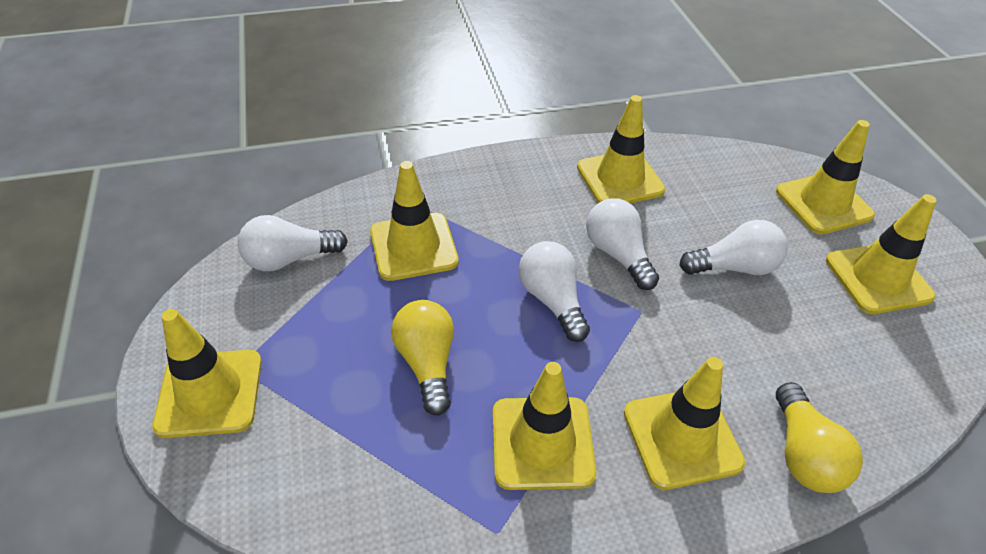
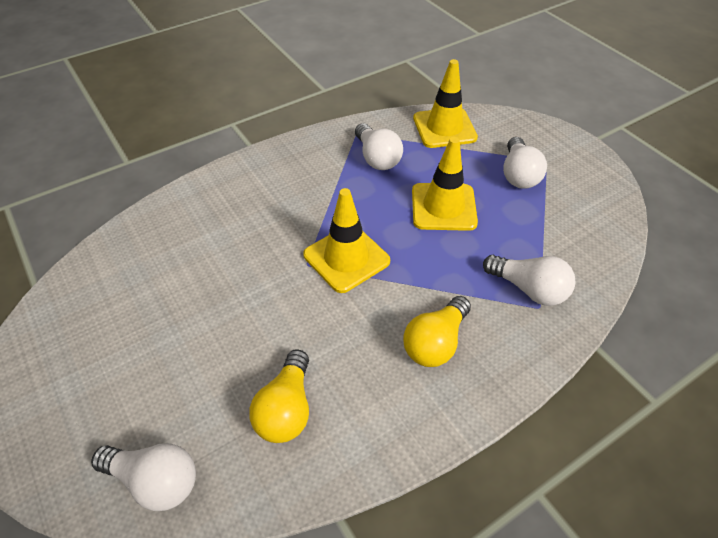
yellow traffic cone: 7 -> 3

